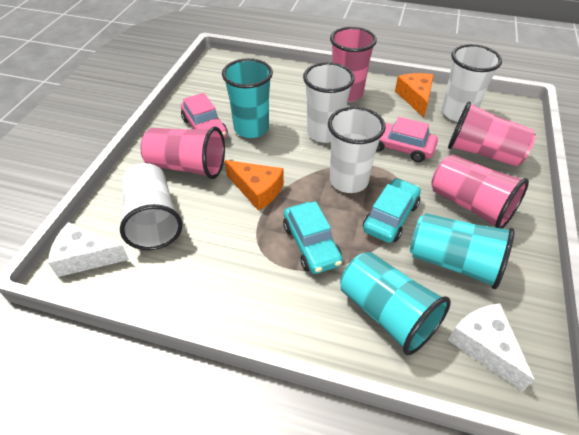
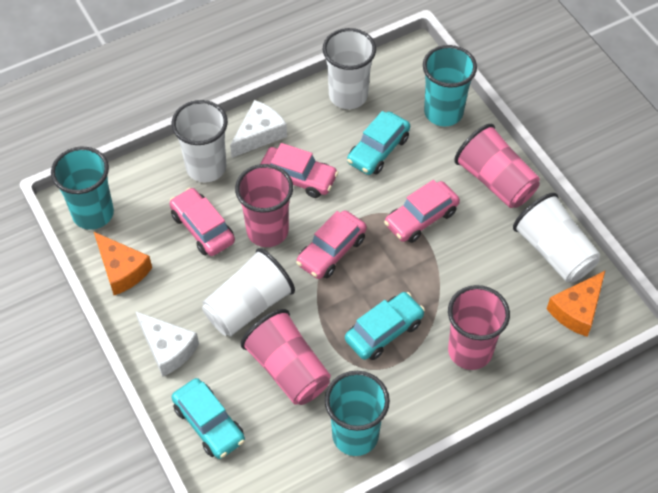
pink car: 2 -> 4
turquoise car: 2 -> 3

